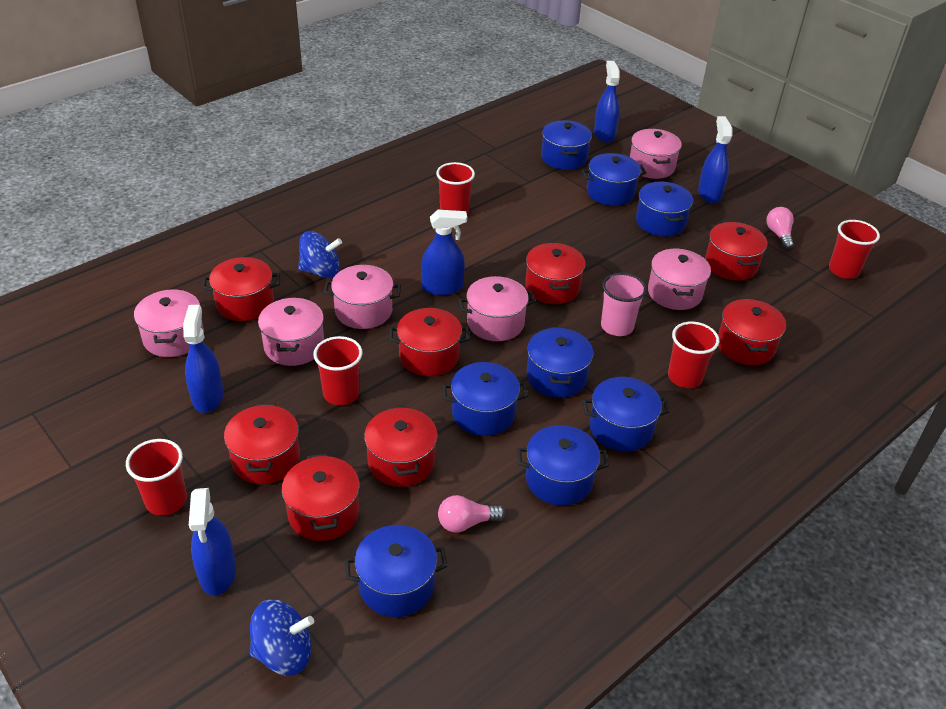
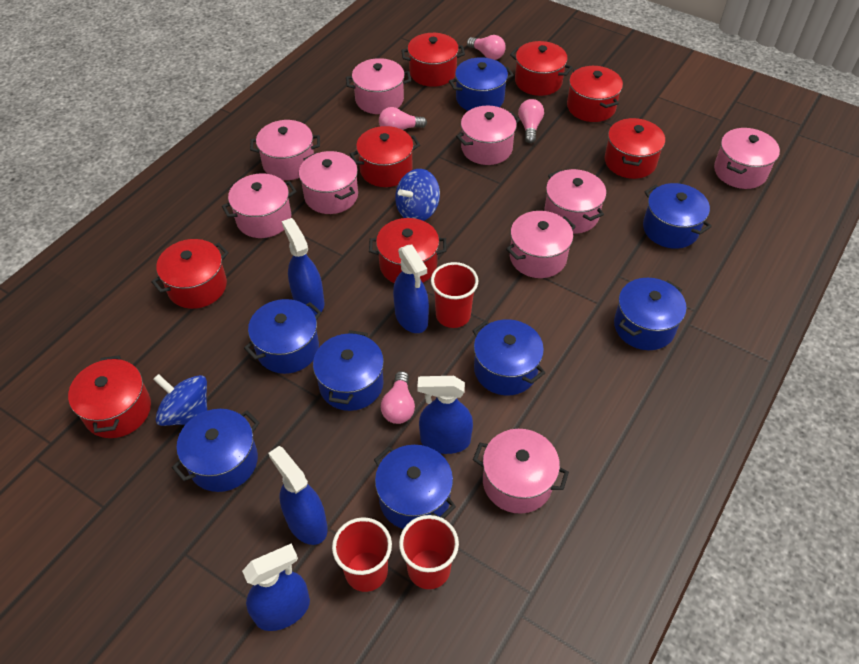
pink cup: 1 -> 0
pink light bulb: 2 -> 4
pink pot: 6 -> 9
red cup: 5 -> 3

